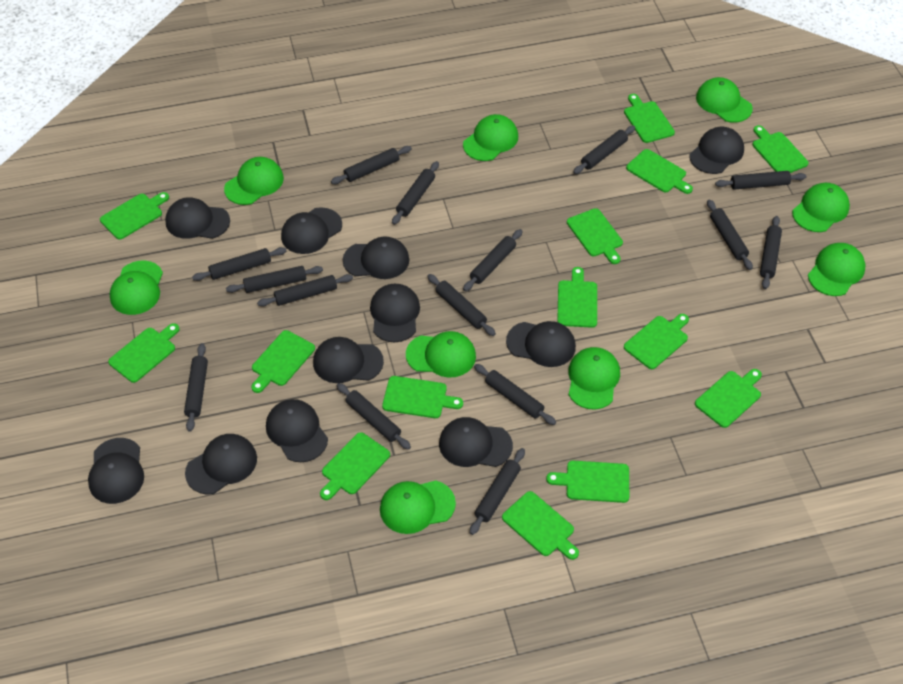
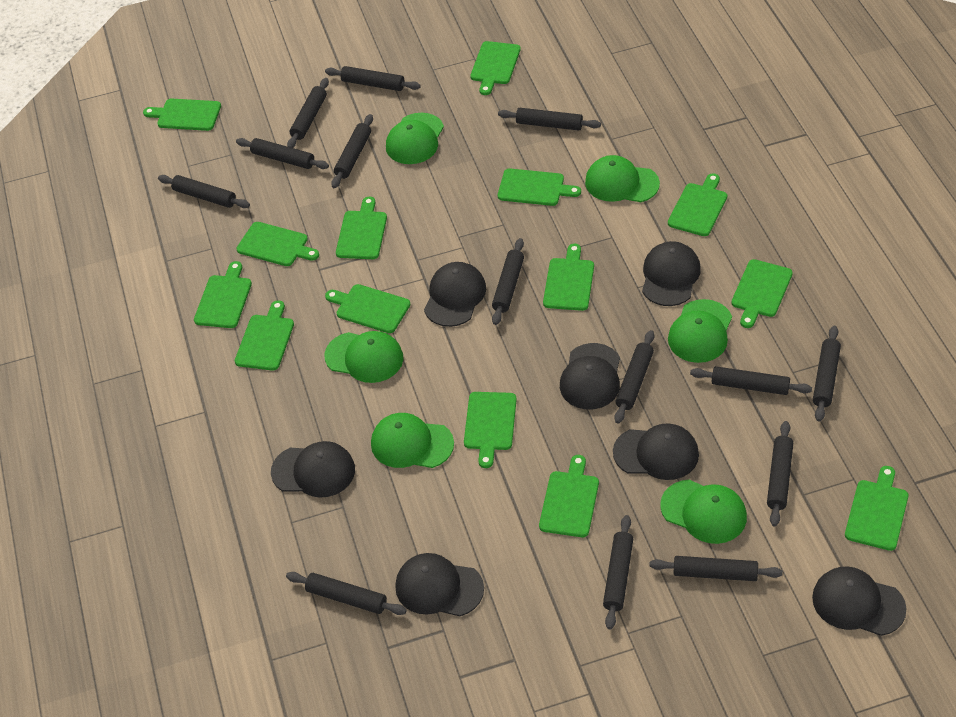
black cap: 11 -> 7
black rolling pin: 15 -> 14
green cap: 9 -> 6

